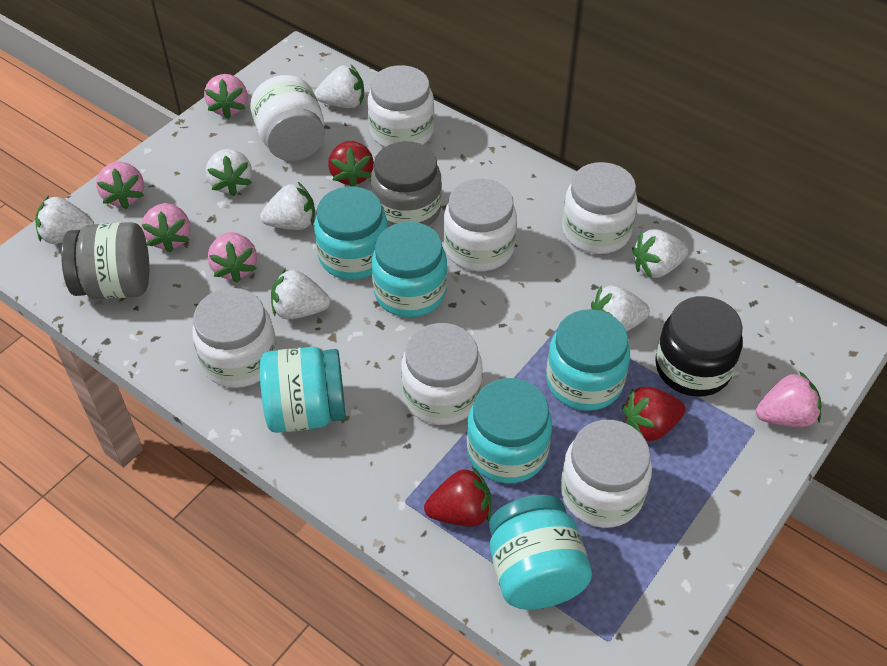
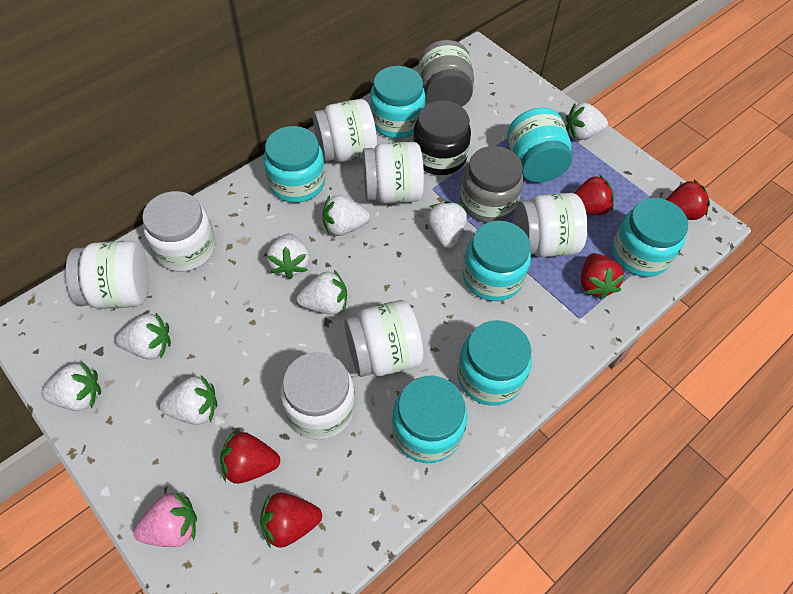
pink strawberry: 5 -> 1
red strawberry: 3 -> 5
turquoise jar: 6 -> 7
white strawberry: 7 -> 8

